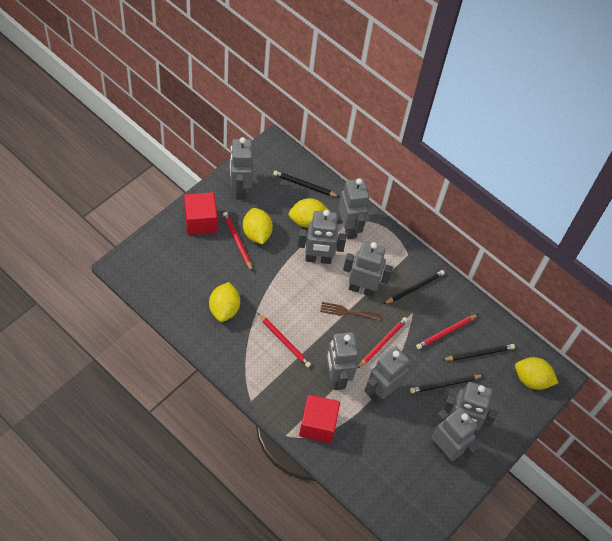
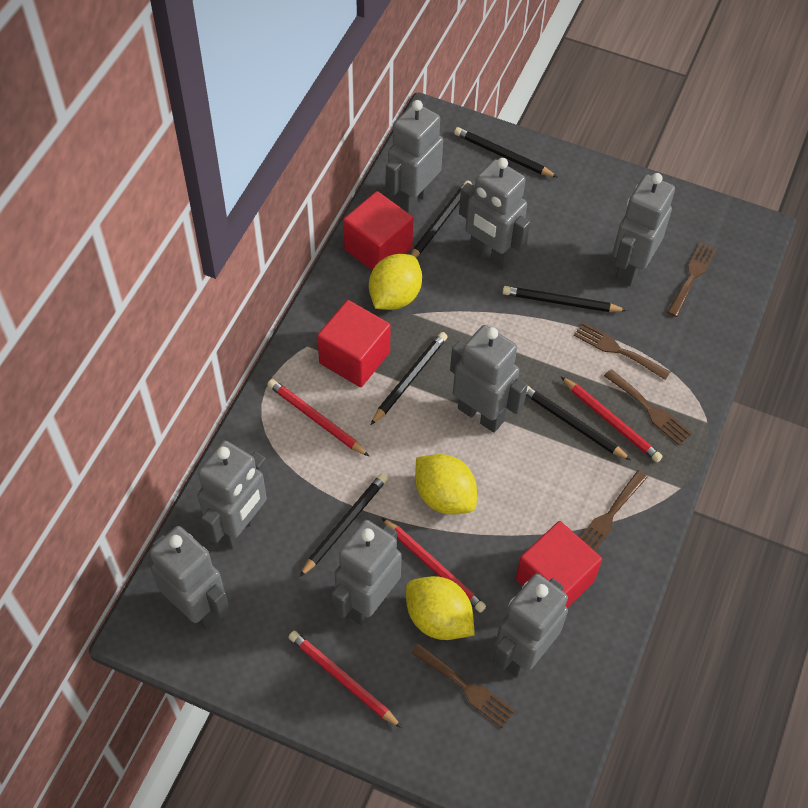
black pencil: 4 -> 6
brown fork: 1 -> 5
red cube: 2 -> 3
yellow lemon: 4 -> 3

